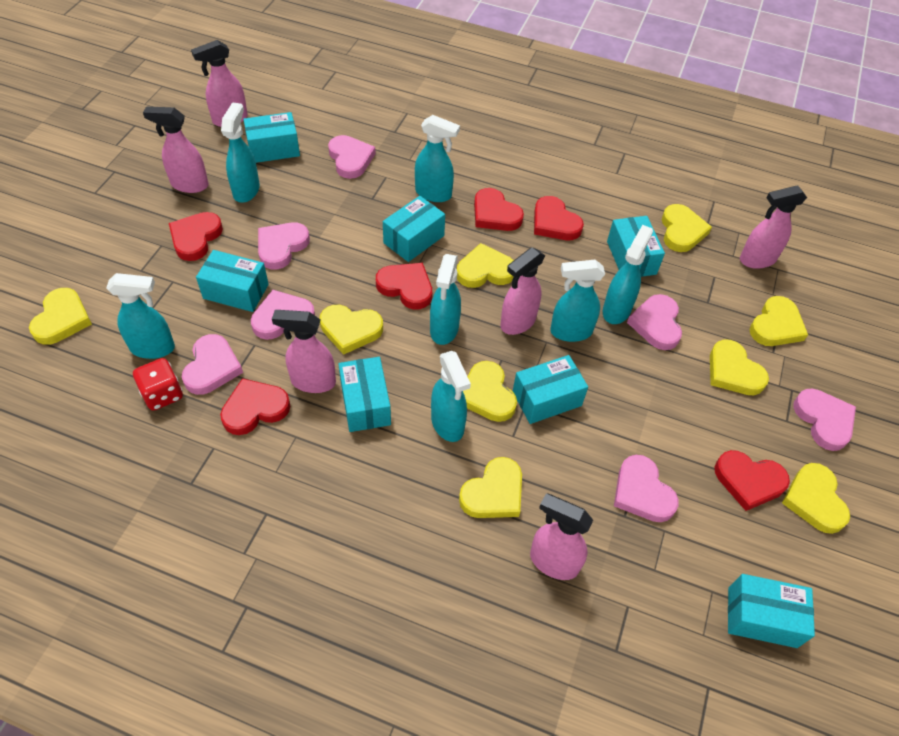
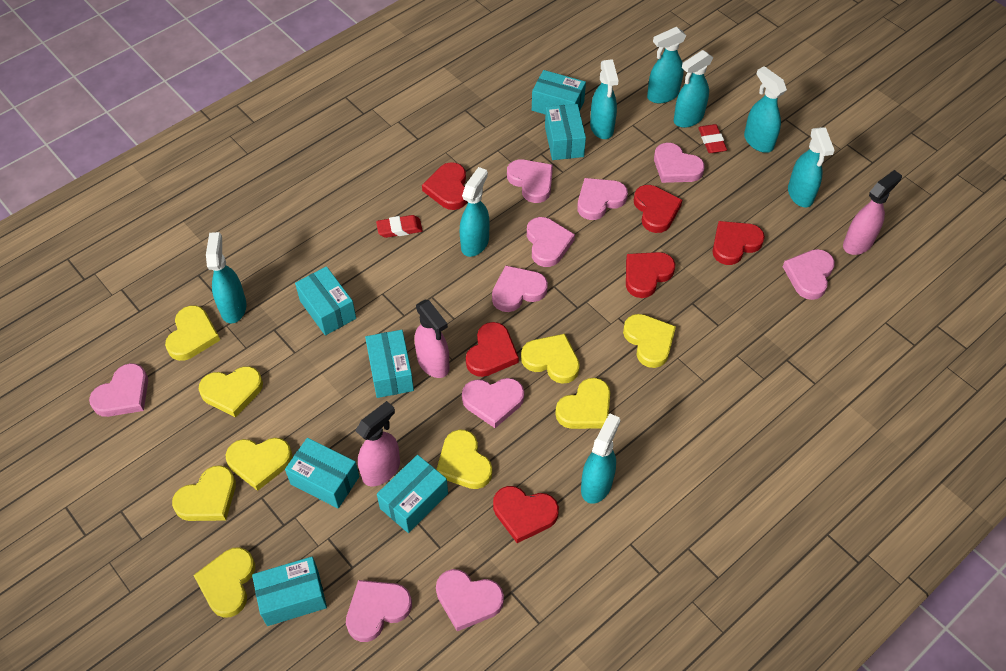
pink heart: 7 -> 10
pink spray bottle: 6 -> 3
red dice: 1 -> 0
red eraser: 0 -> 2
turquoise spray bottle: 7 -> 8

